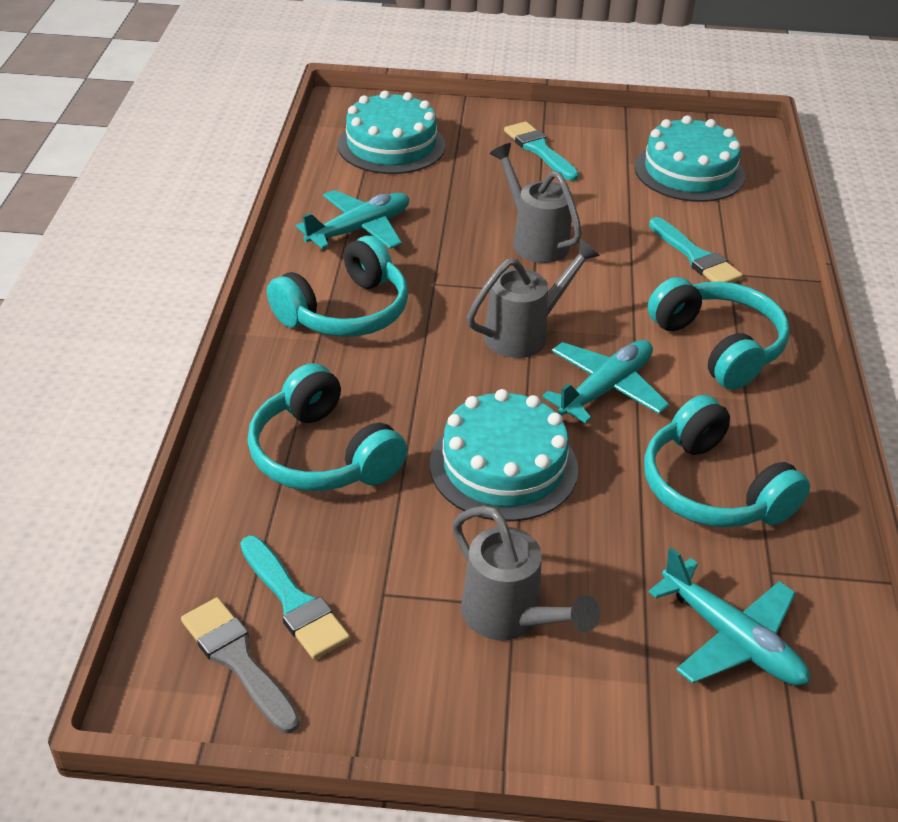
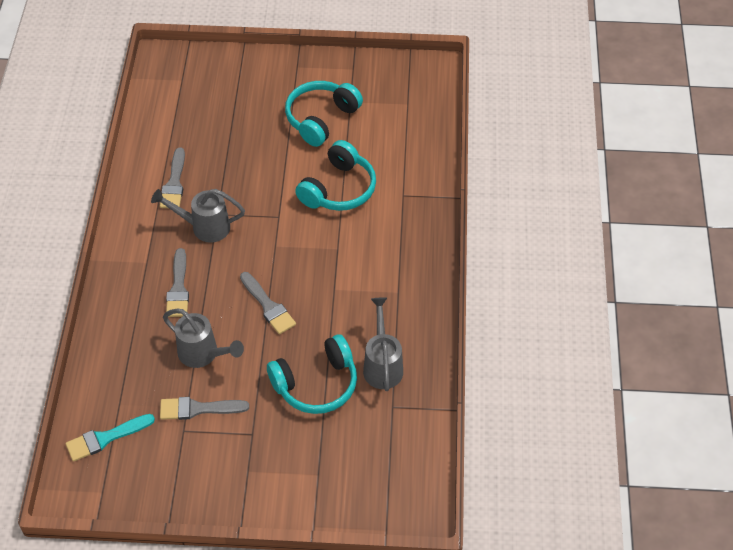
grey brush: 1 -> 4
turquoise brush: 3 -> 1
turquoise cake: 3 -> 0
turquoise headphones: 4 -> 3
turquoise plane: 3 -> 0

